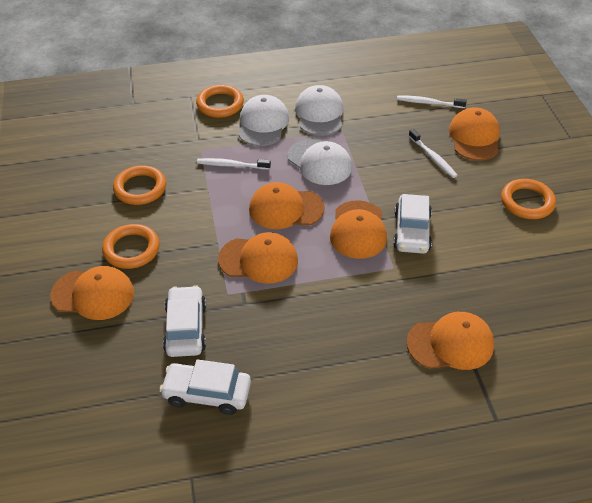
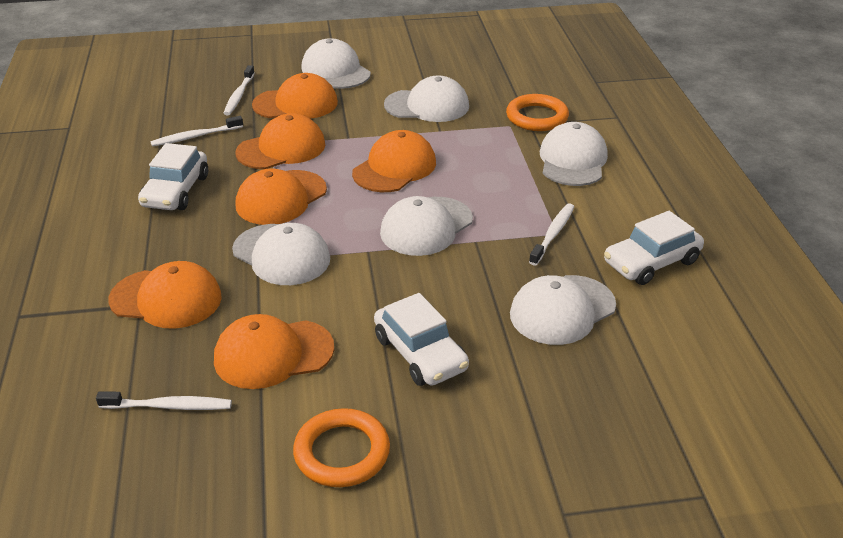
orange ring: 4 -> 2
white cap: 3 -> 6
white toothbrush: 3 -> 4

